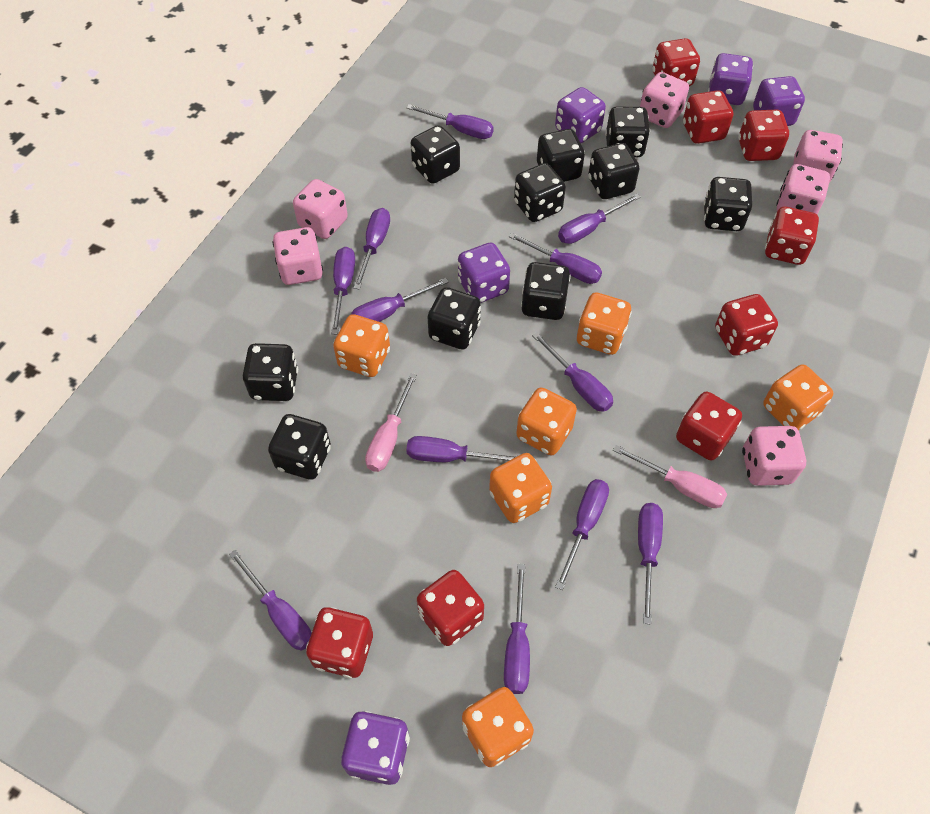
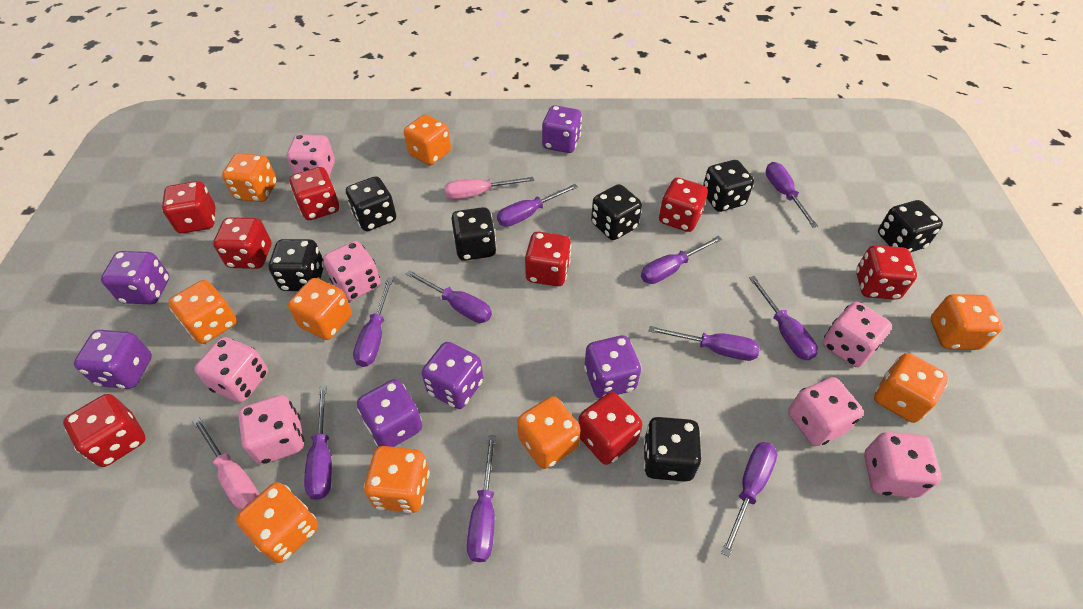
black dice: 10 -> 7
orange dice: 6 -> 9
pink dice: 6 -> 7
purple dice: 5 -> 6
purple screwdriver: 12 -> 10

